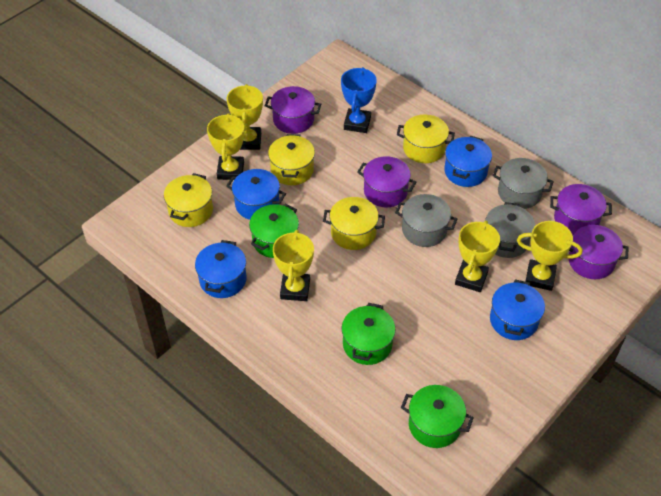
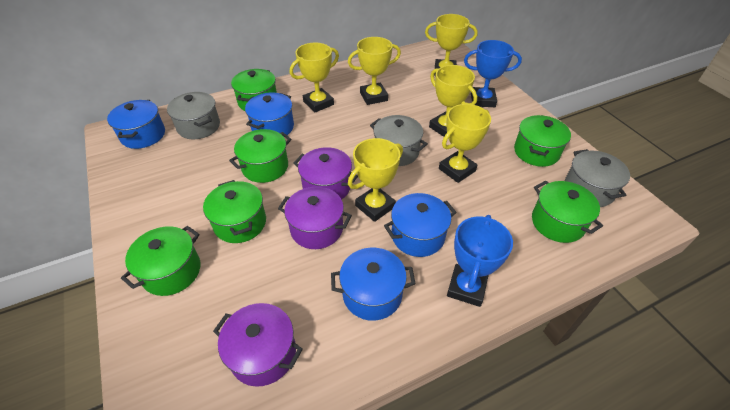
blue trophy: 1 -> 2
green pot: 3 -> 6
purple pot: 4 -> 3
yellow pot: 4 -> 0
yellow trophy: 5 -> 6

